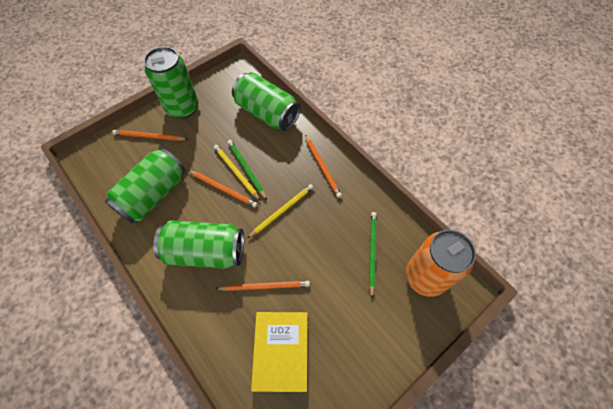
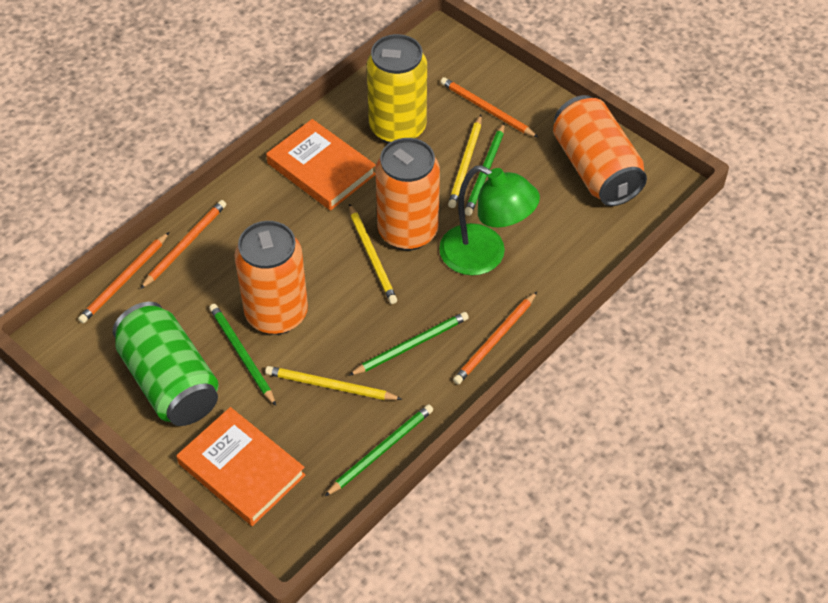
green can: 4 -> 1
green lamp: 0 -> 1
green pencil: 2 -> 4
orange book: 0 -> 2
orange can: 1 -> 3
yellow book: 1 -> 0
yellow can: 0 -> 1
yellow pencil: 2 -> 3

